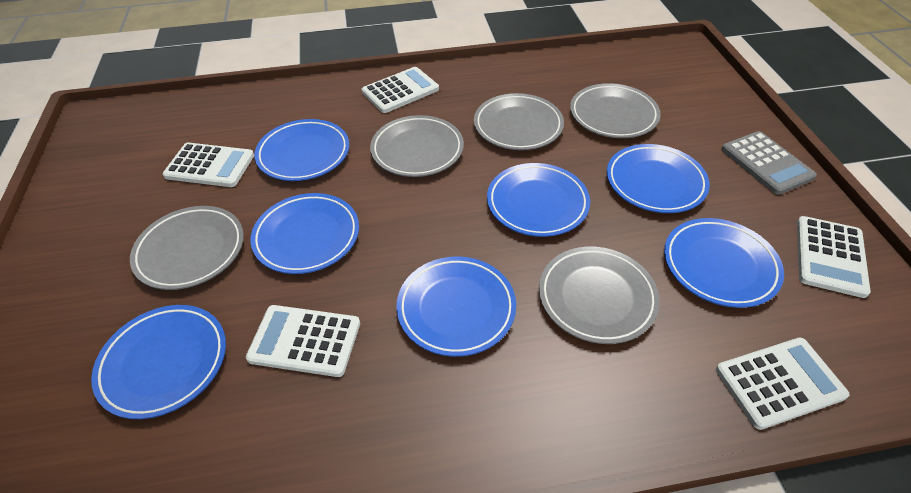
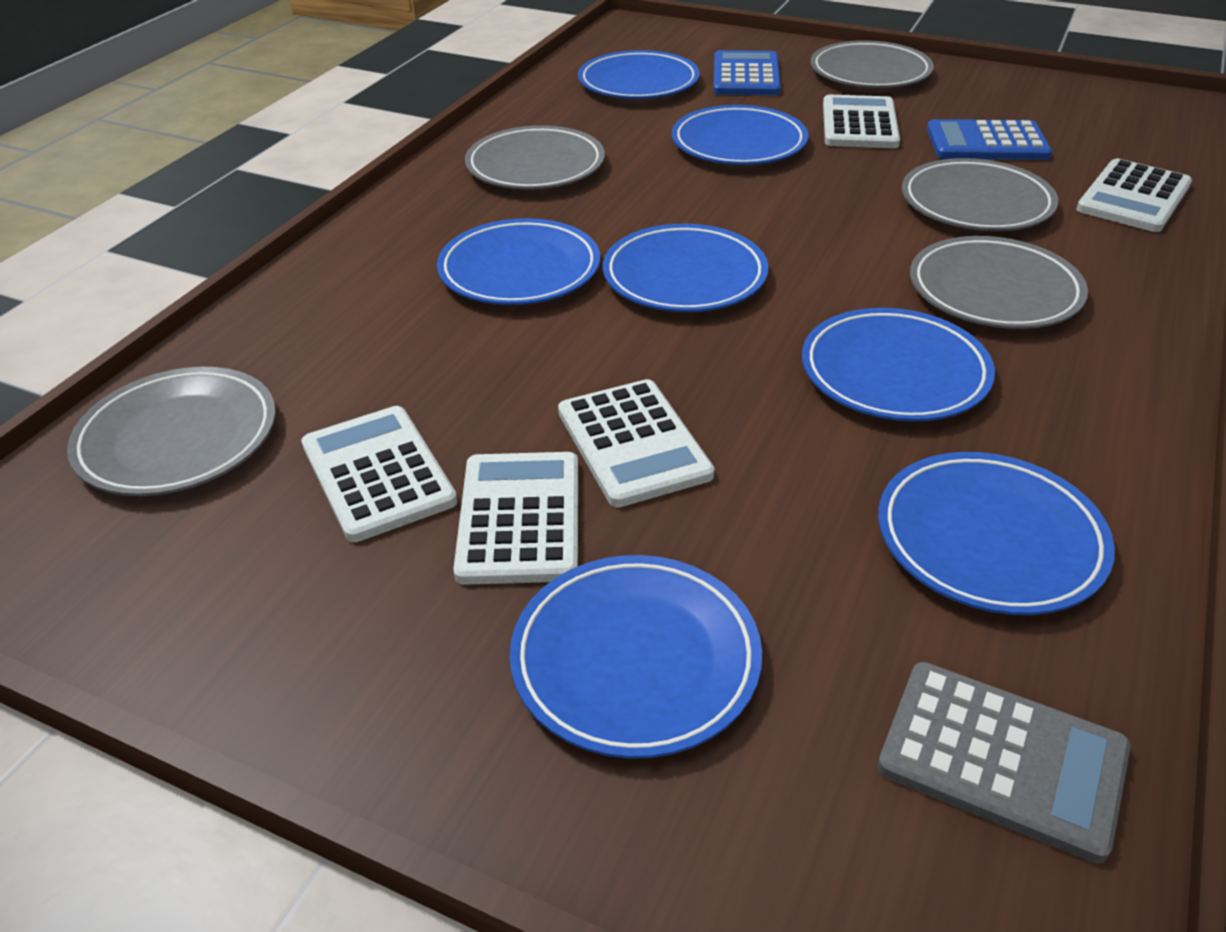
blue calculator: 0 -> 2

